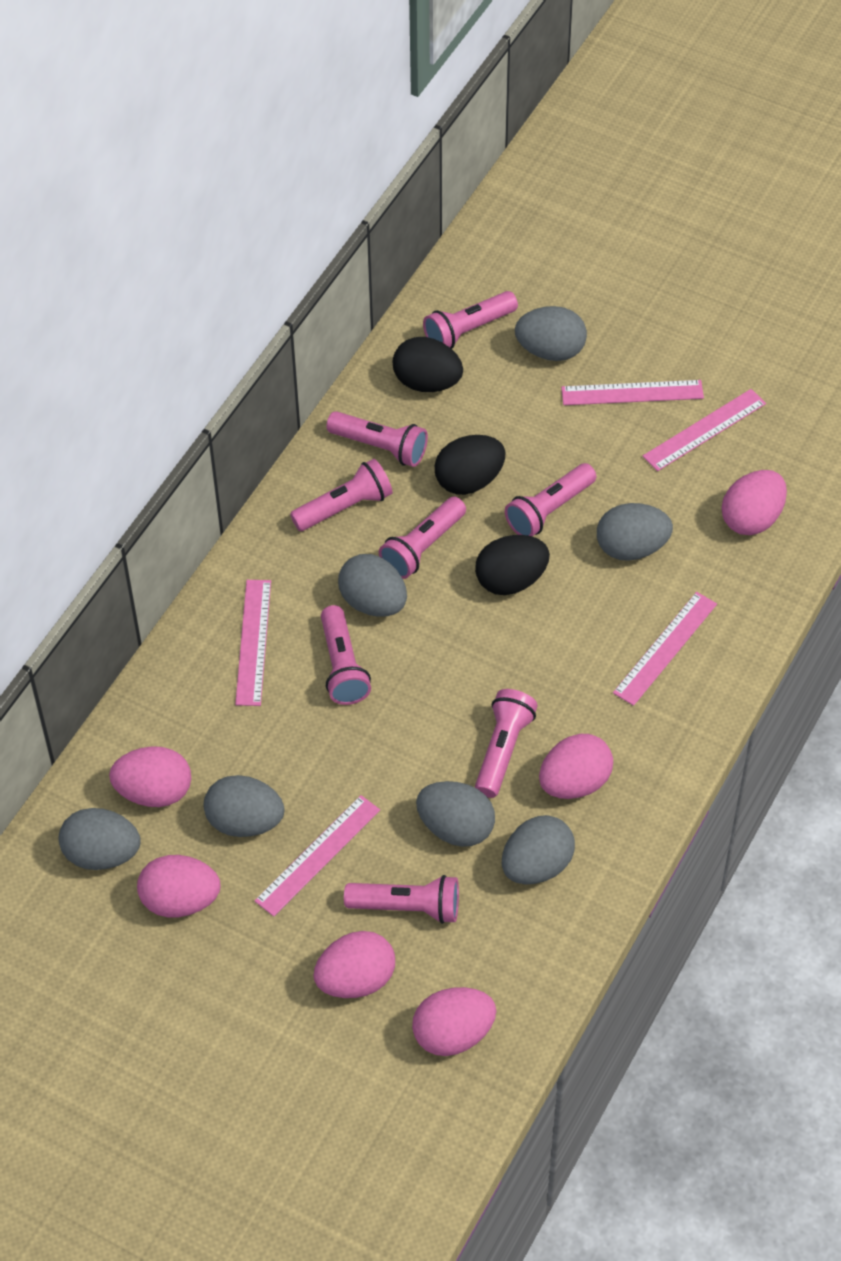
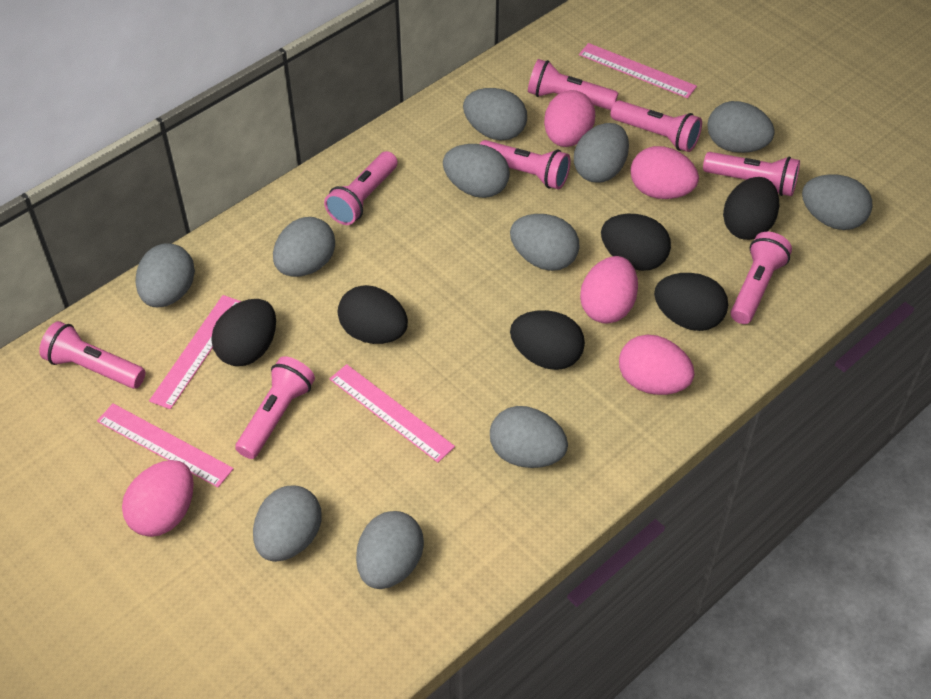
black egg: 3 -> 6
grey egg: 7 -> 11
pink egg: 6 -> 5
pink ruler: 5 -> 4

